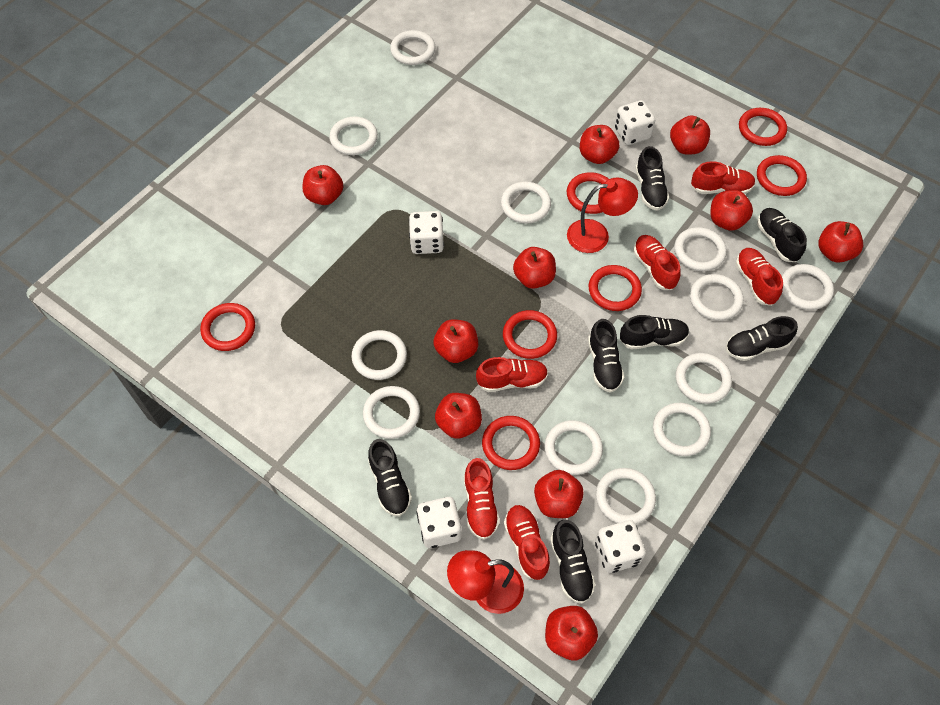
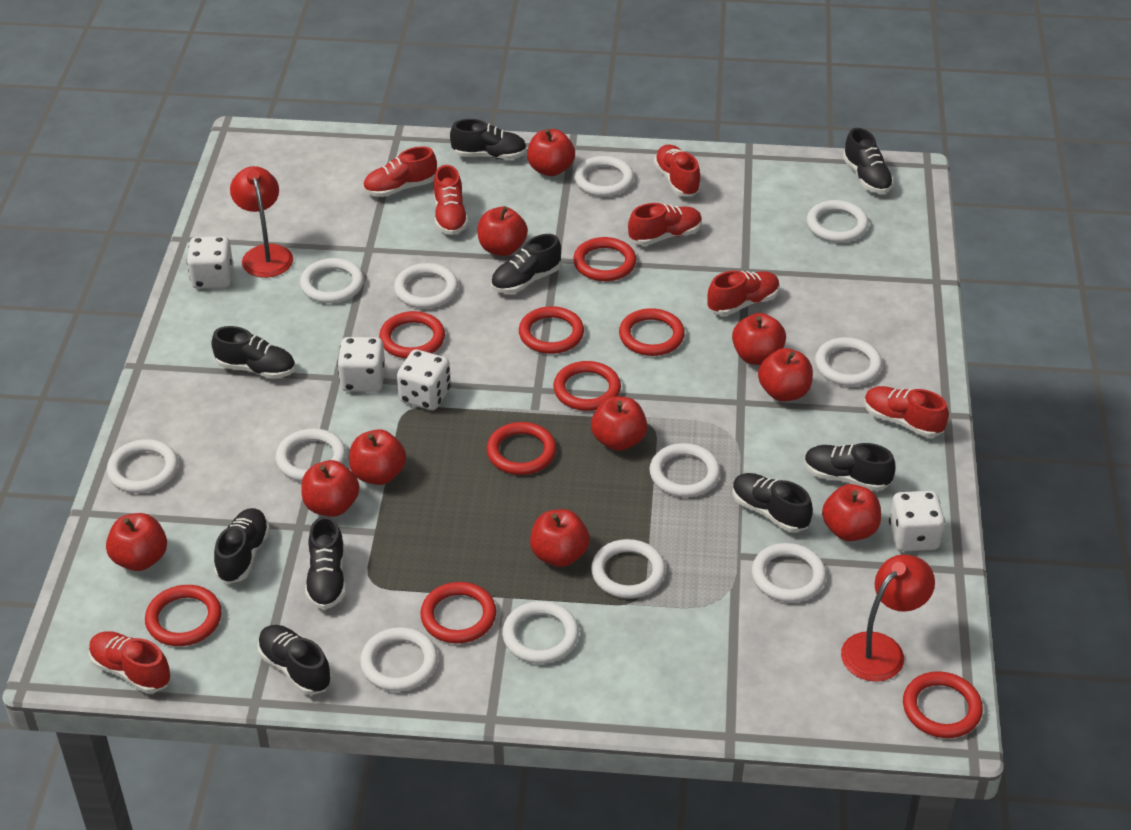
black shoe: 7 -> 9
red ring: 7 -> 9
red shoe: 6 -> 7

